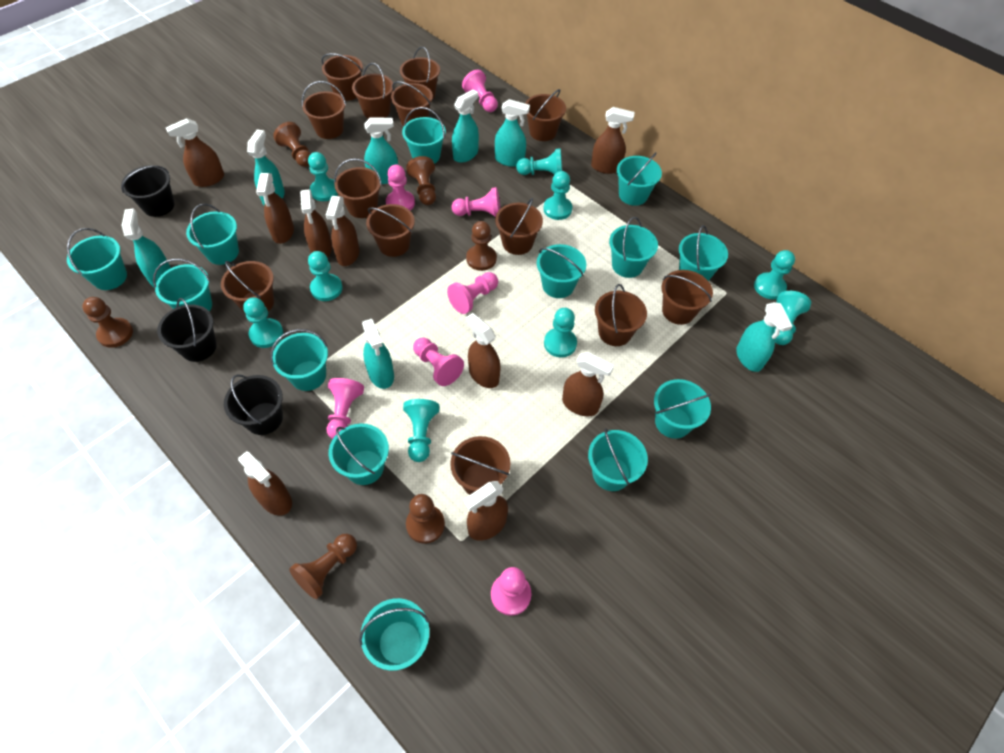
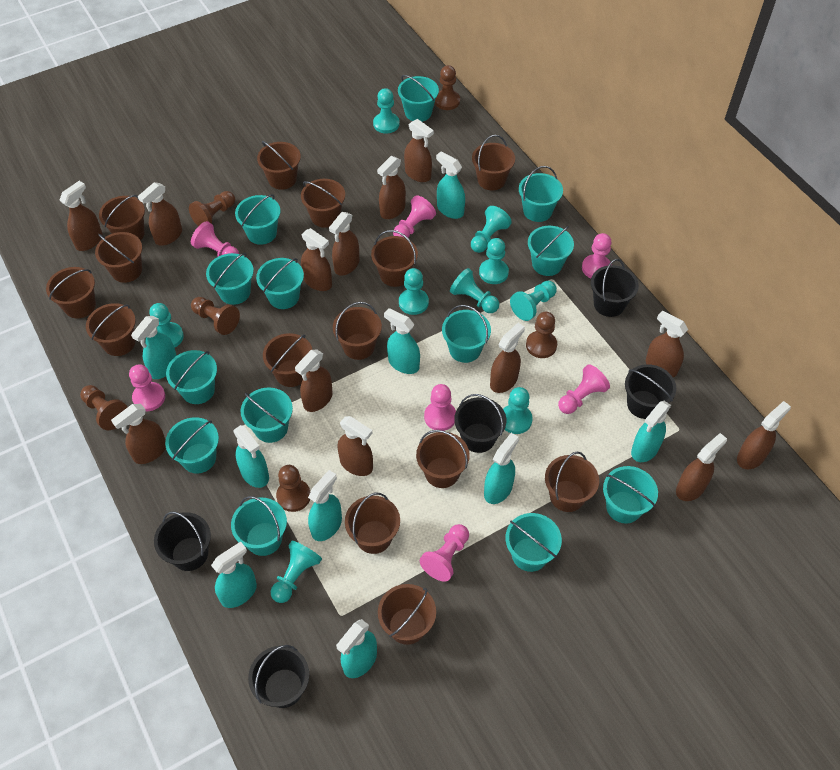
black bucket: 3 -> 5
brown bucket: 13 -> 14
brown spray bottle: 9 -> 13
turquoise spray bottle: 7 -> 9

